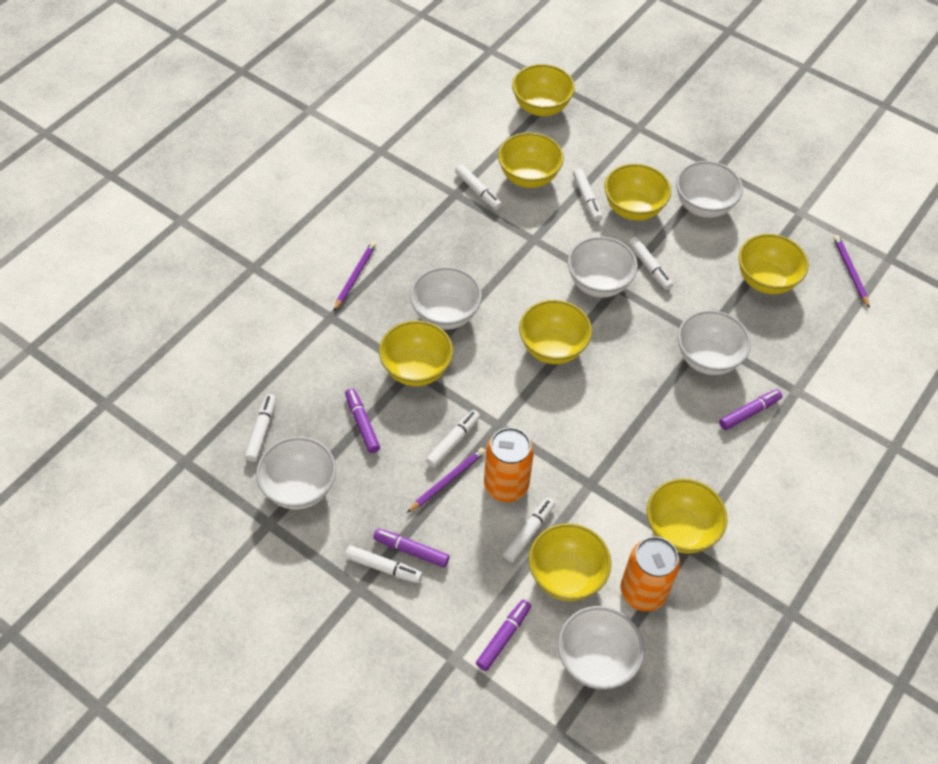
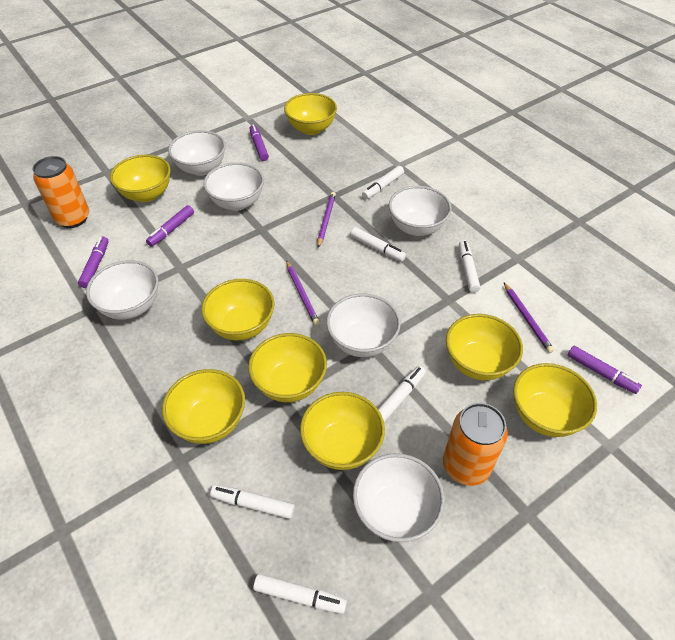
white marker: 7 -> 6

